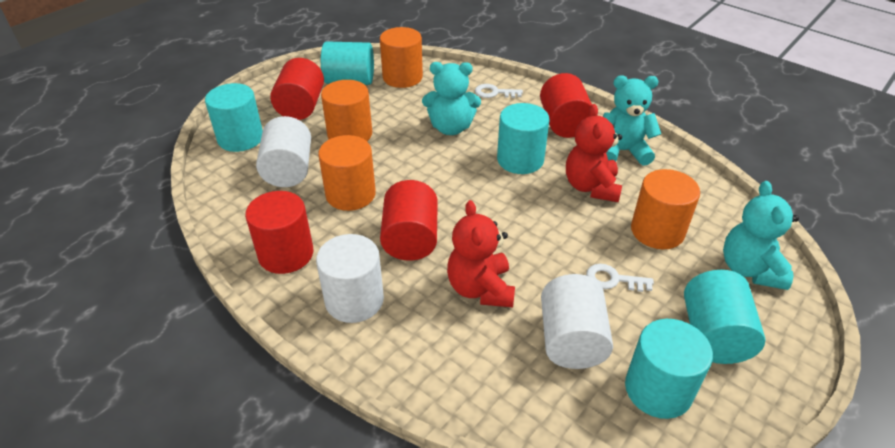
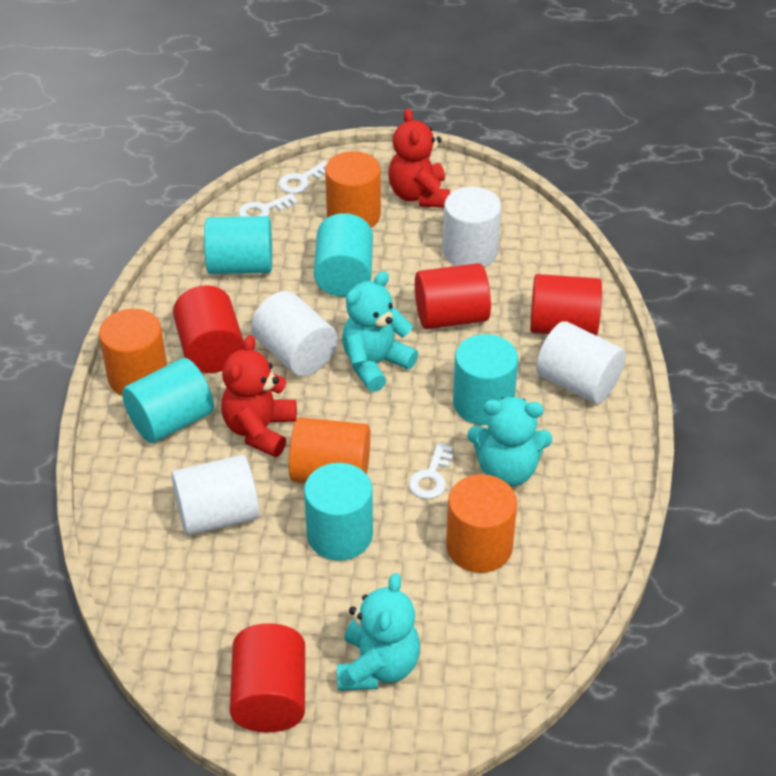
white cylinder: 3 -> 4
white key: 2 -> 3

